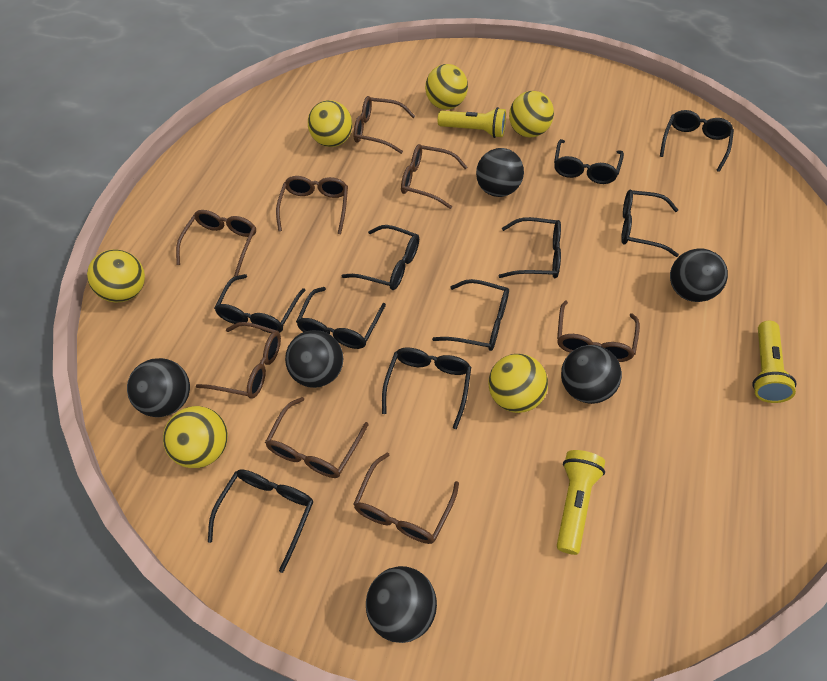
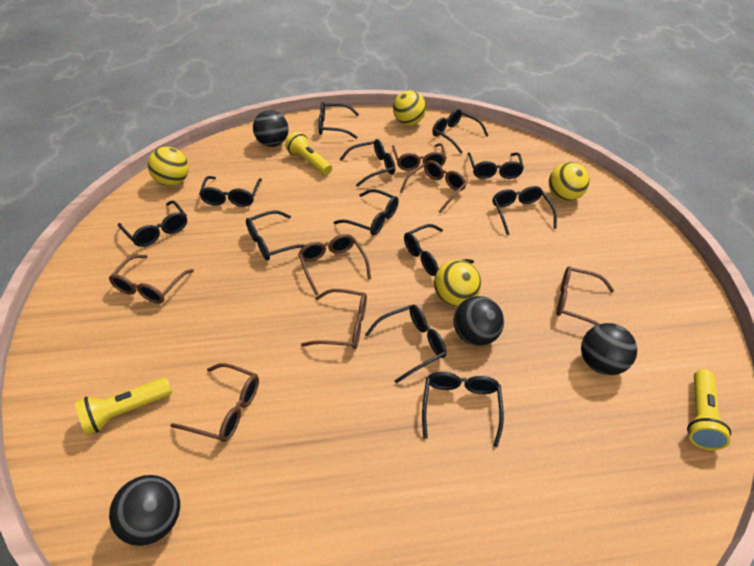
black ball: 6 -> 4
black glasses: 10 -> 12
brown glasses: 8 -> 7
yellow ball: 6 -> 4

